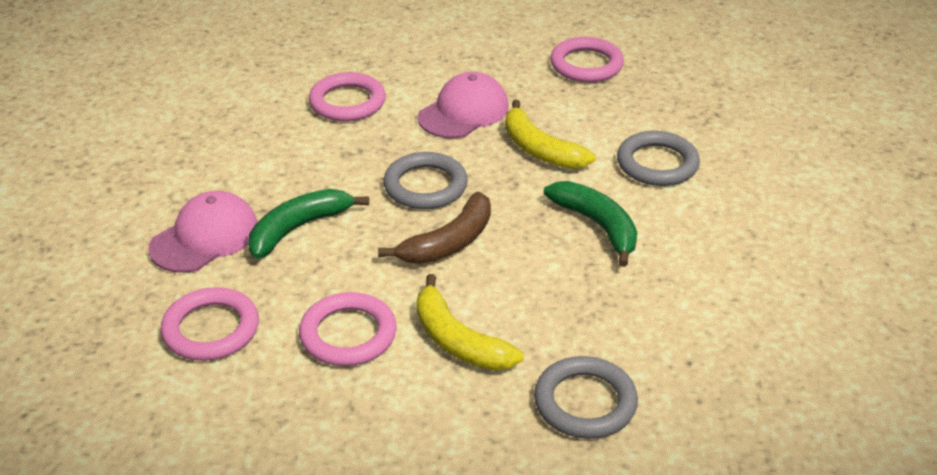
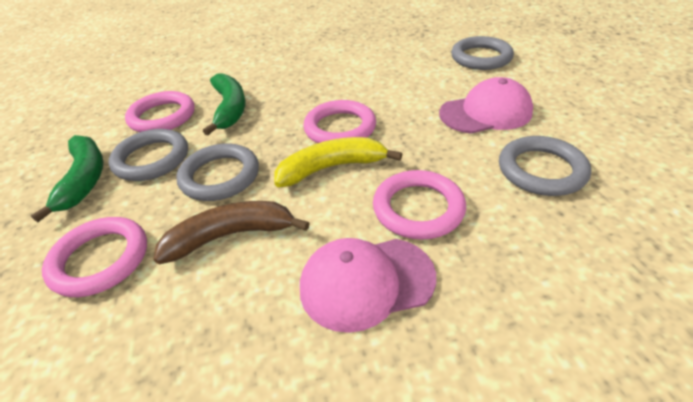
grey ring: 3 -> 4
yellow banana: 2 -> 1

